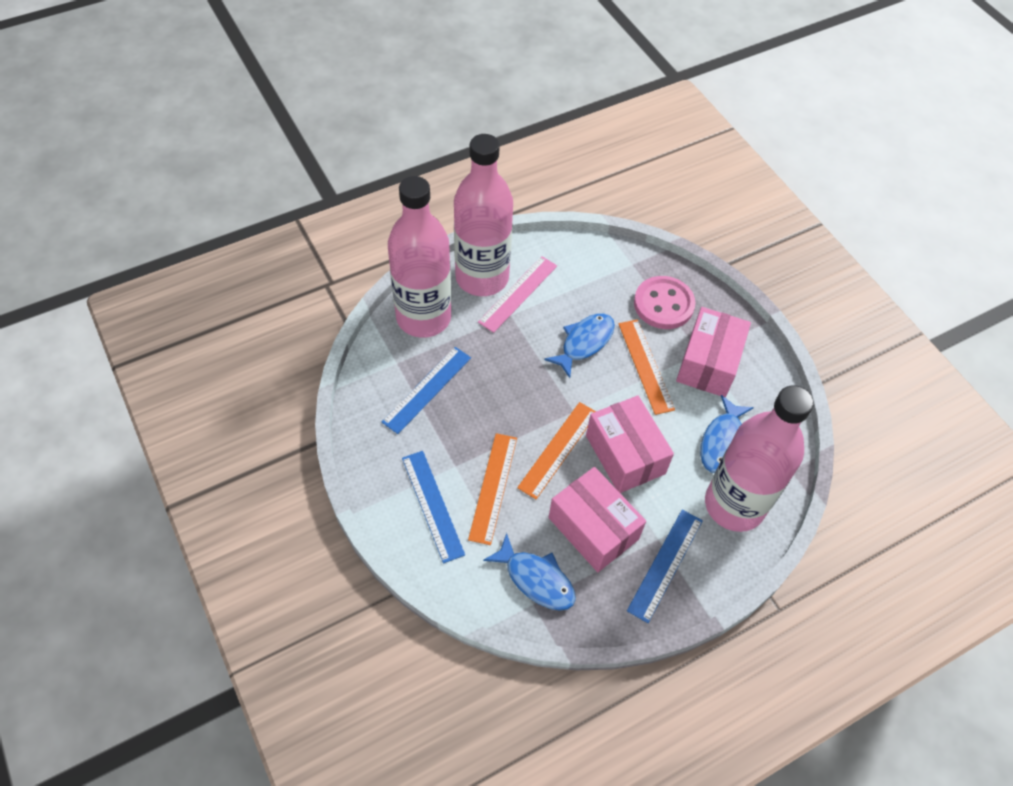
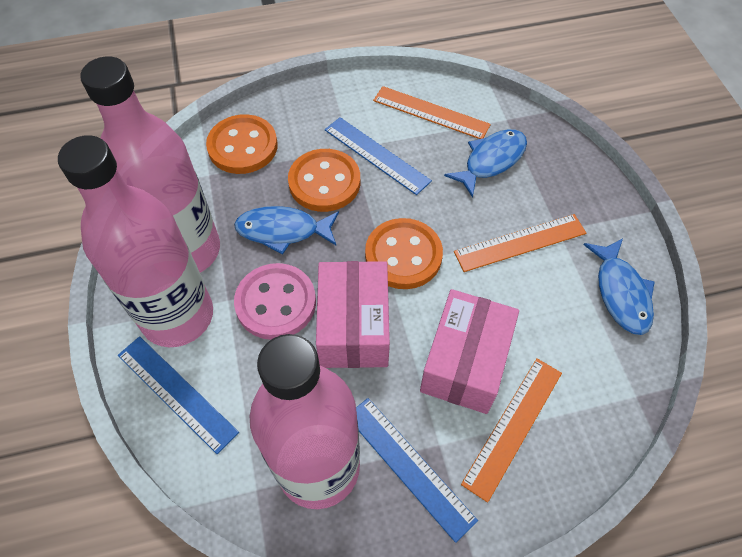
orange button: 0 -> 3
pink box: 3 -> 2
pink ruler: 1 -> 0

